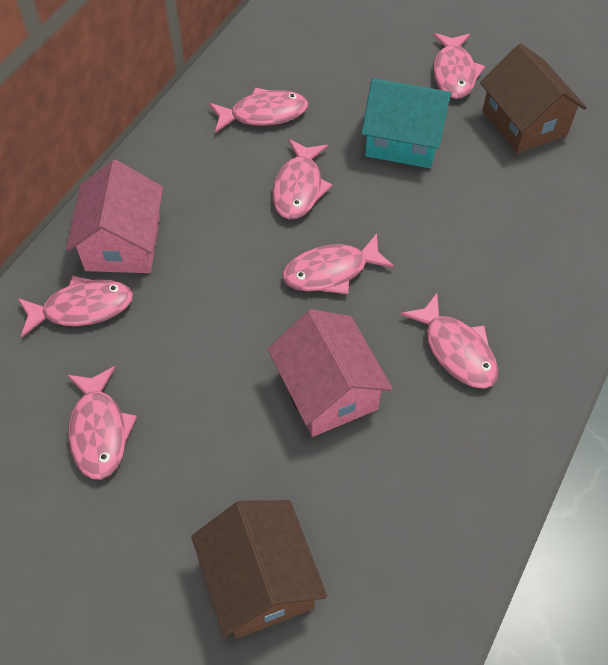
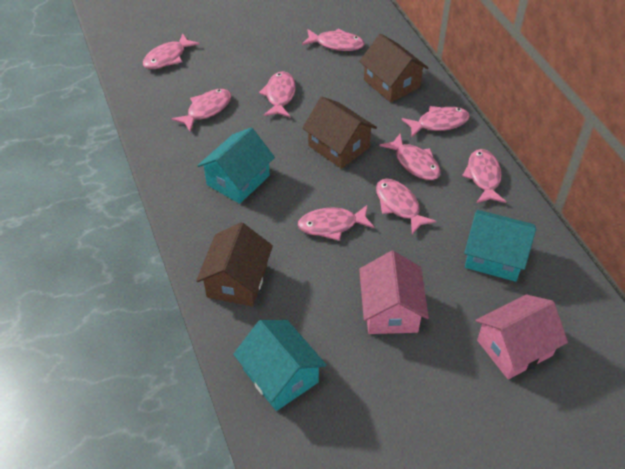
brown house: 2 -> 3
pink fish: 7 -> 9
turquoise house: 1 -> 3

